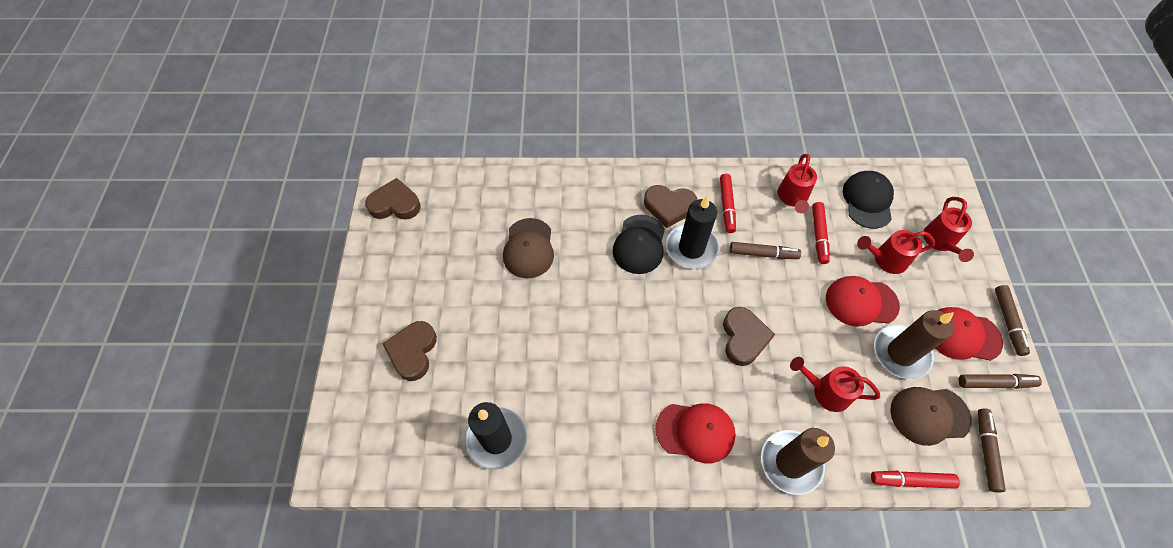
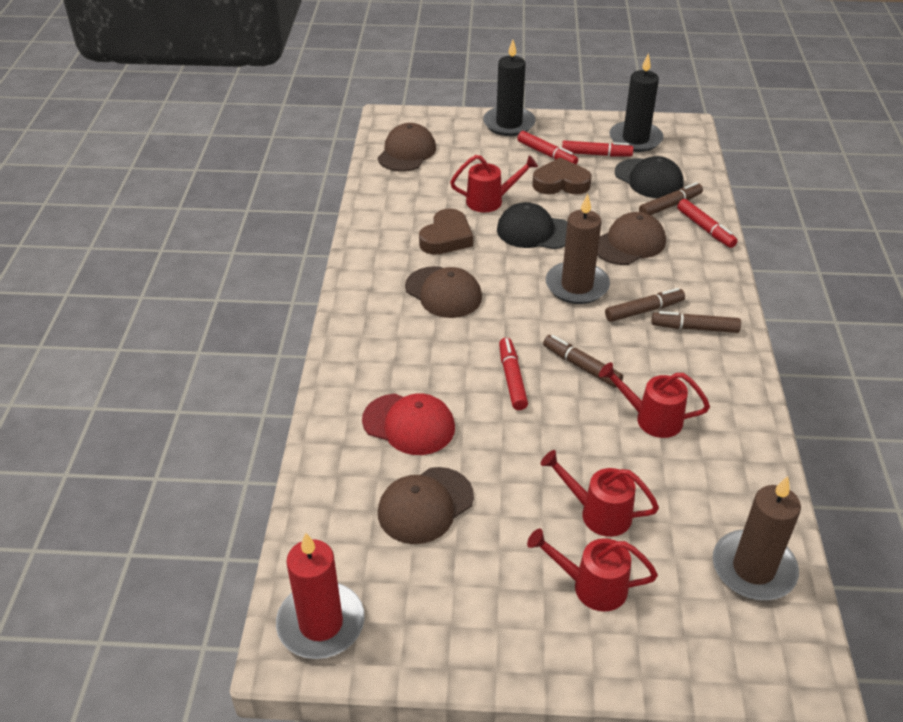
brown cap: 2 -> 4
brown heart: 4 -> 2
red candle: 0 -> 1
red cap: 3 -> 1
red marker: 3 -> 4

